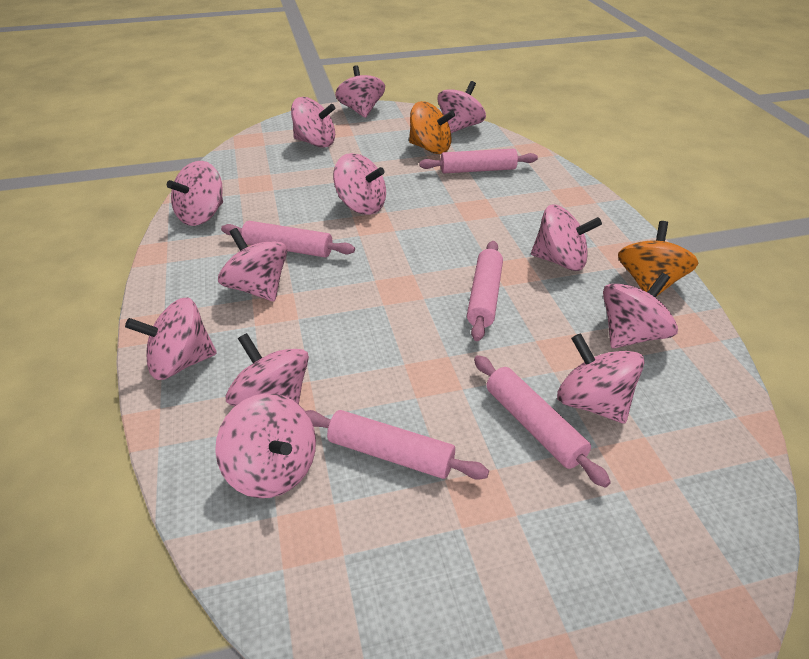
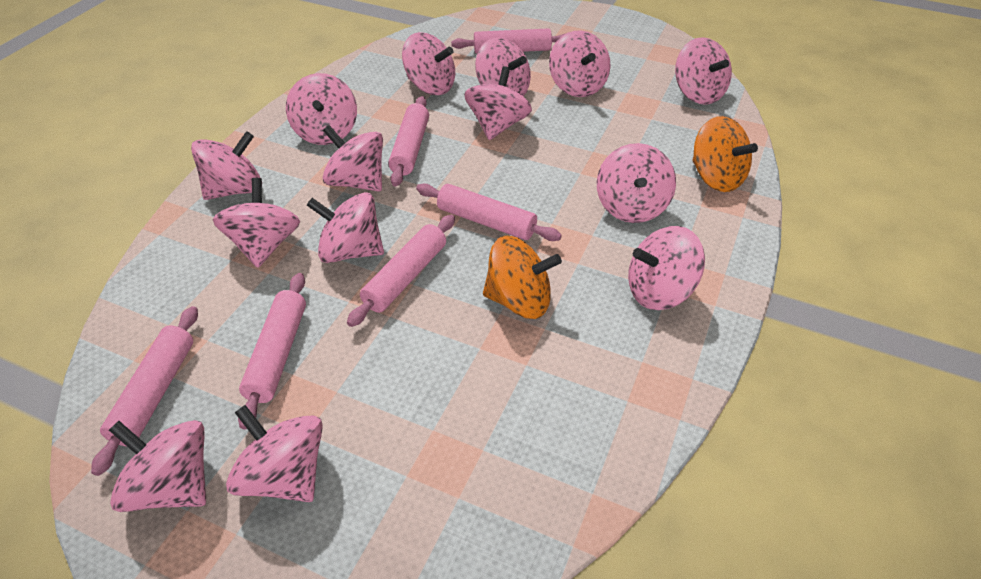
pink rolling pin: 5 -> 6
pink spinning top: 12 -> 14

